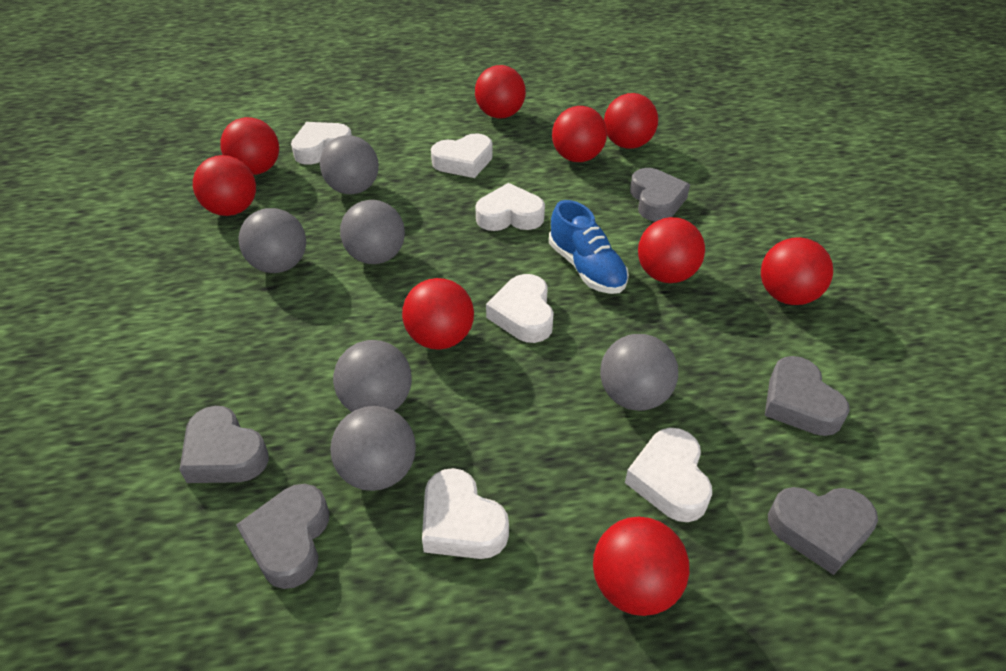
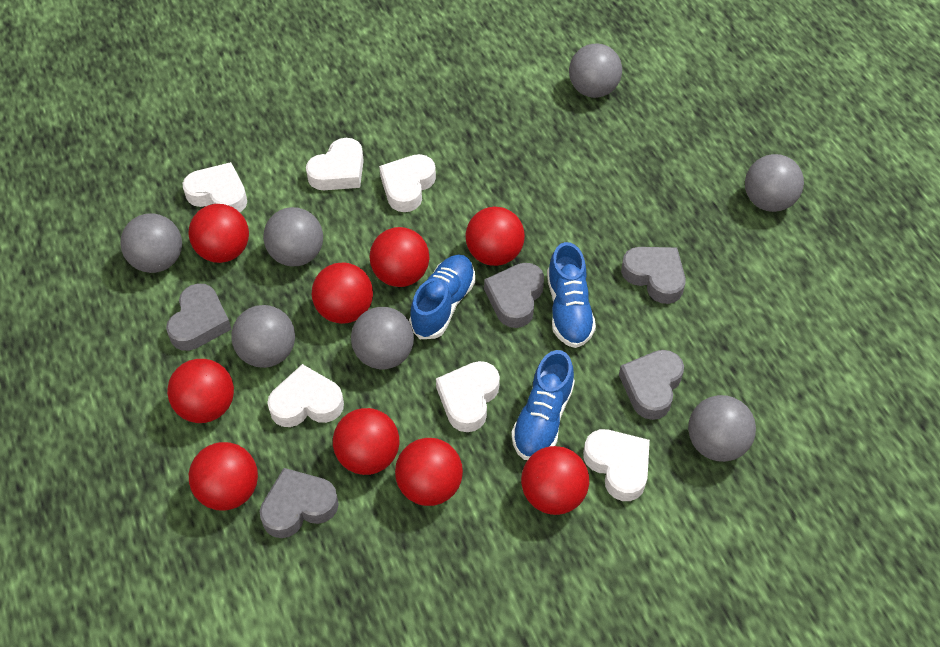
blue shoe: 1 -> 3
grey ball: 6 -> 7

